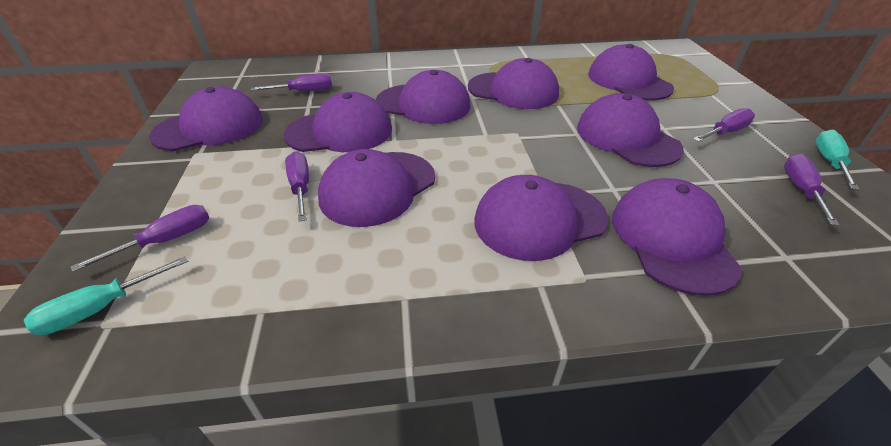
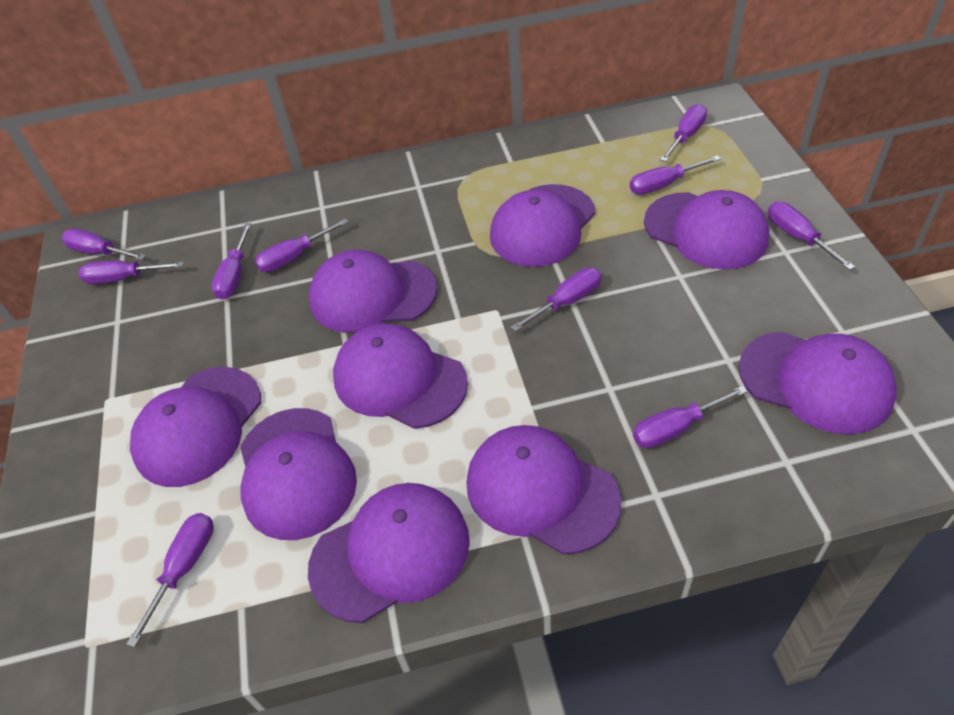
purple screwdriver: 5 -> 10
turquoise screwdriver: 2 -> 0

